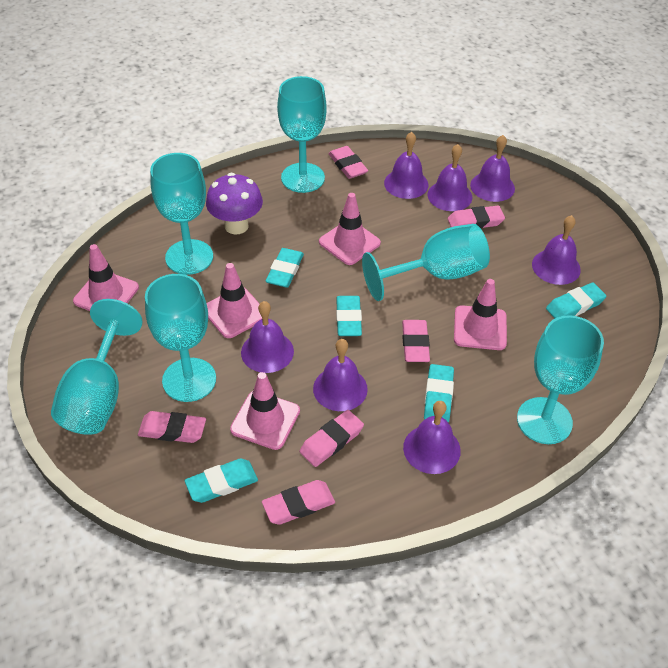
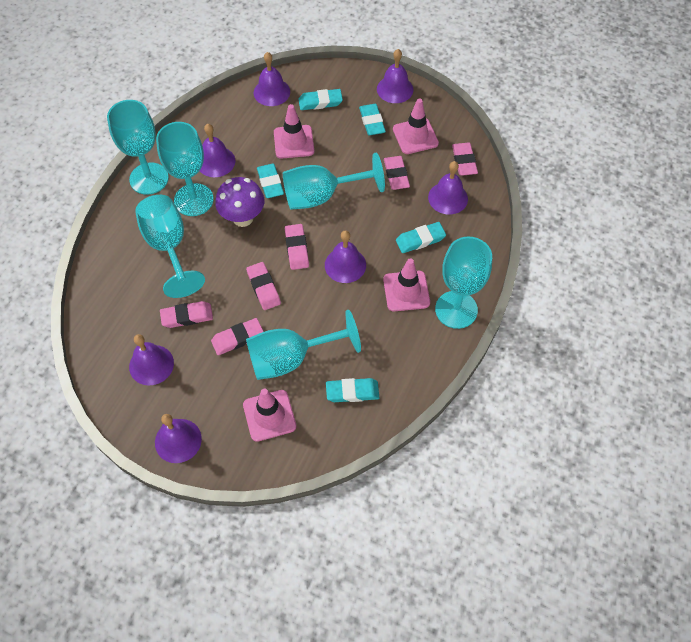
pink traffic cone: 5 -> 4

